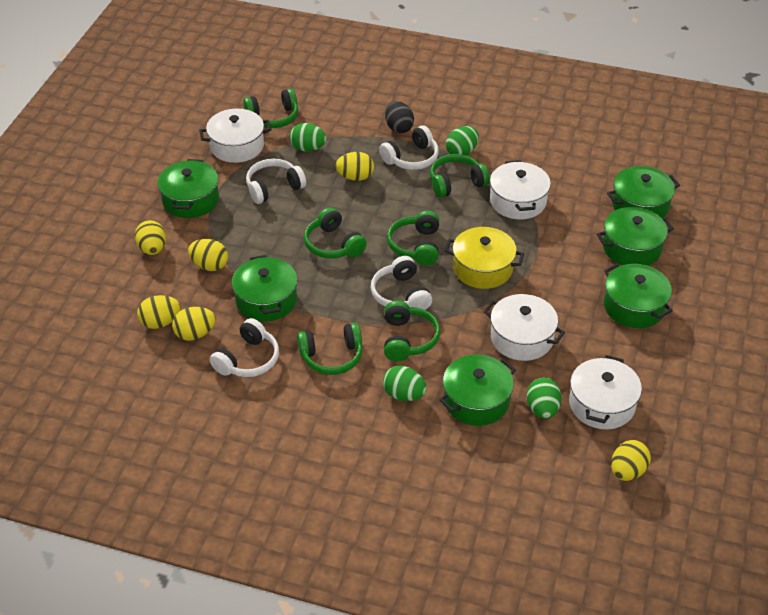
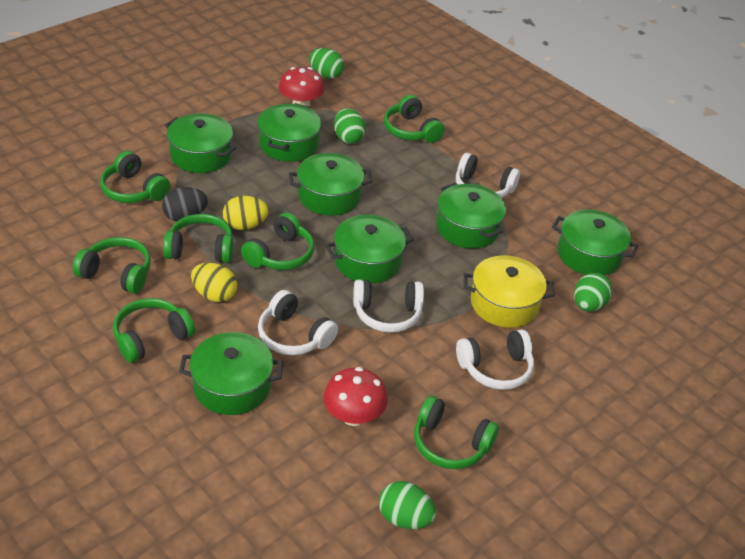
green headphones: 6 -> 7
green pot: 6 -> 7
red mushroom: 0 -> 2
white pot: 4 -> 0
yellow egg: 6 -> 2

